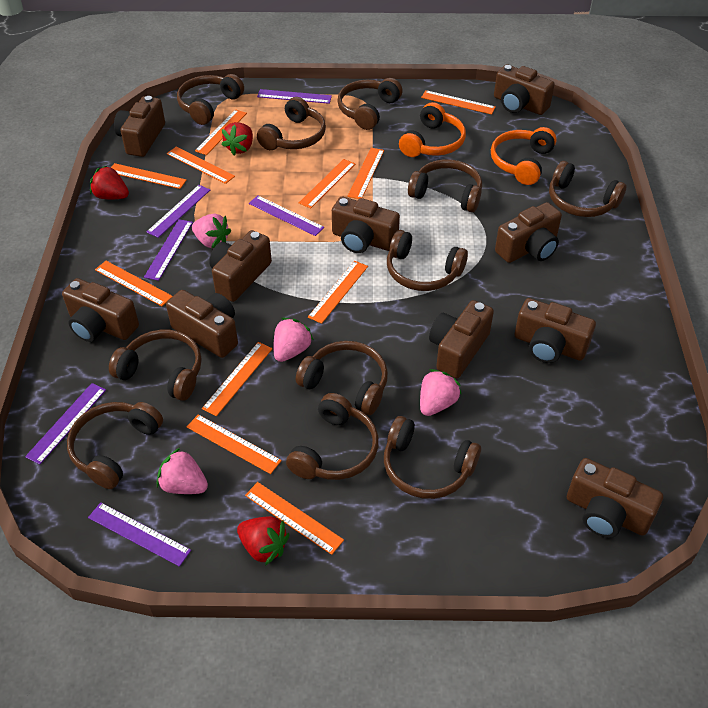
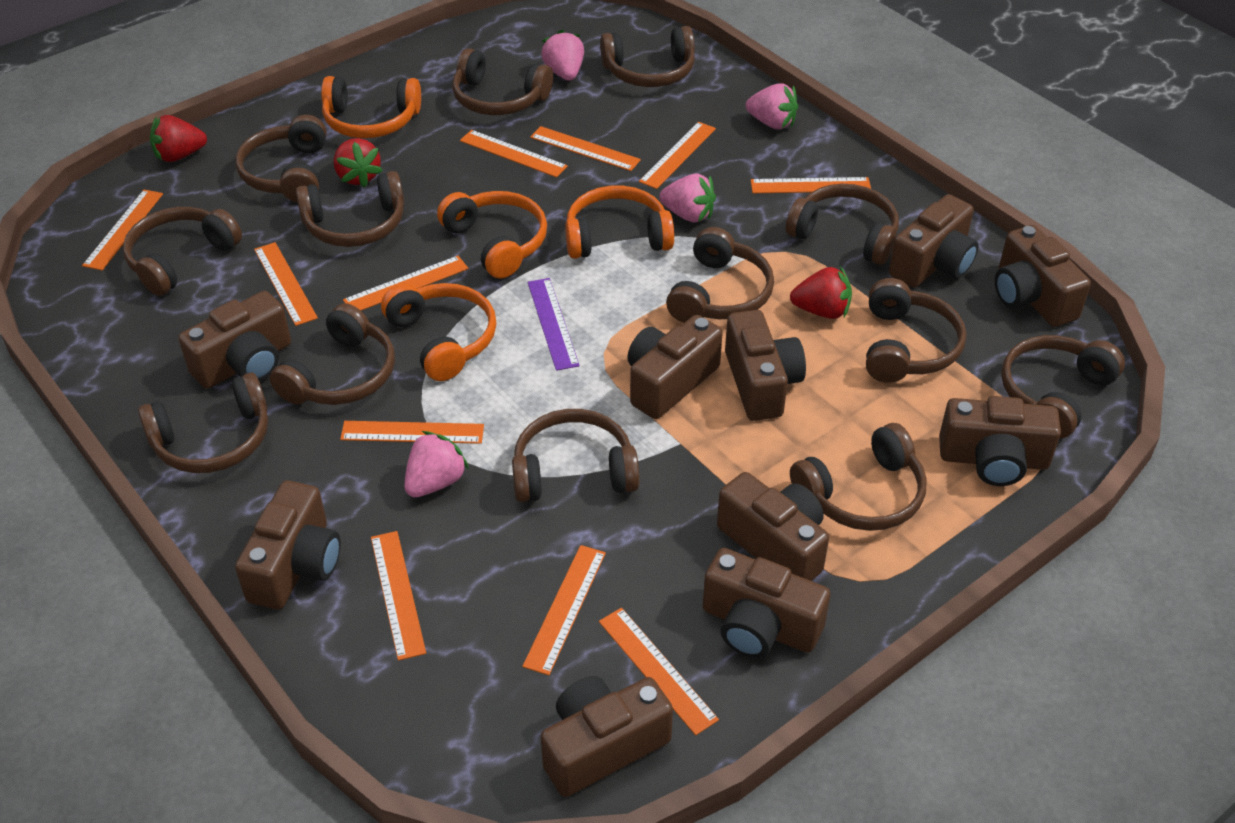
brown headphones: 11 -> 13
orange headphones: 2 -> 4
purple ruler: 6 -> 1

